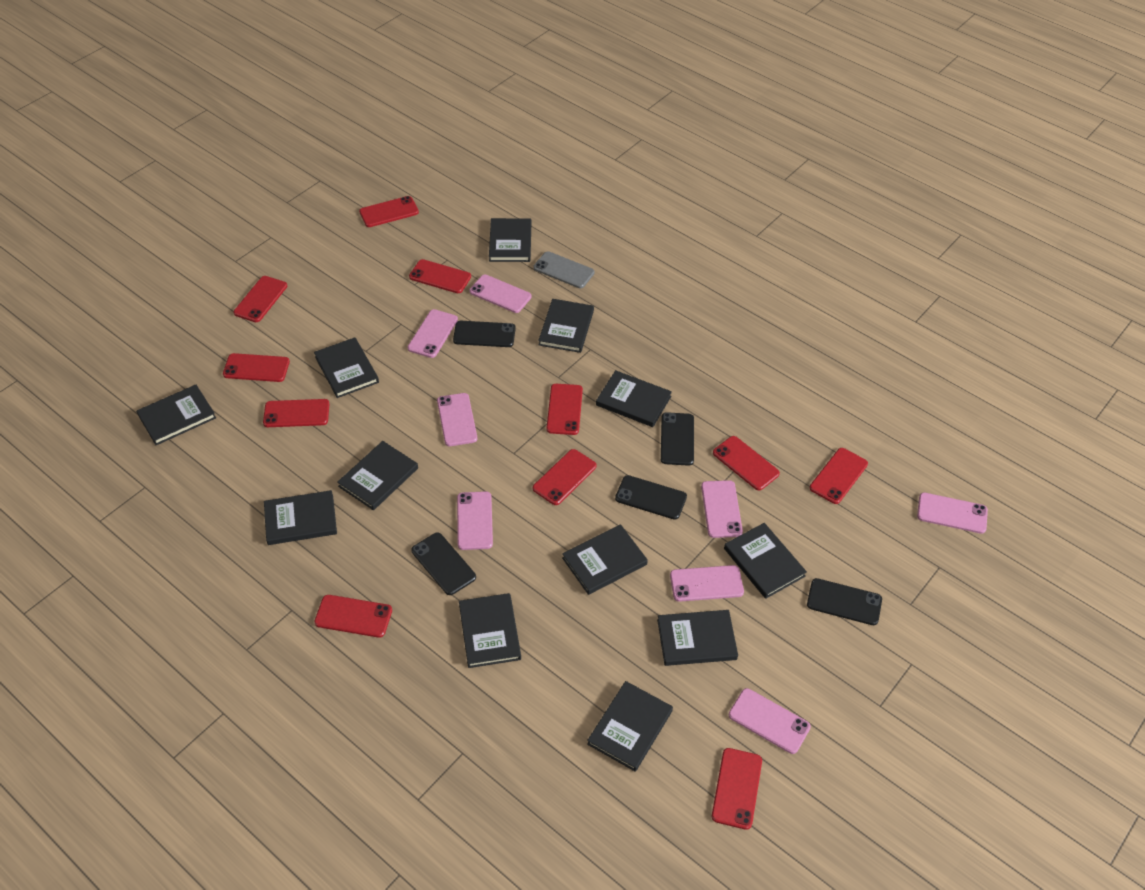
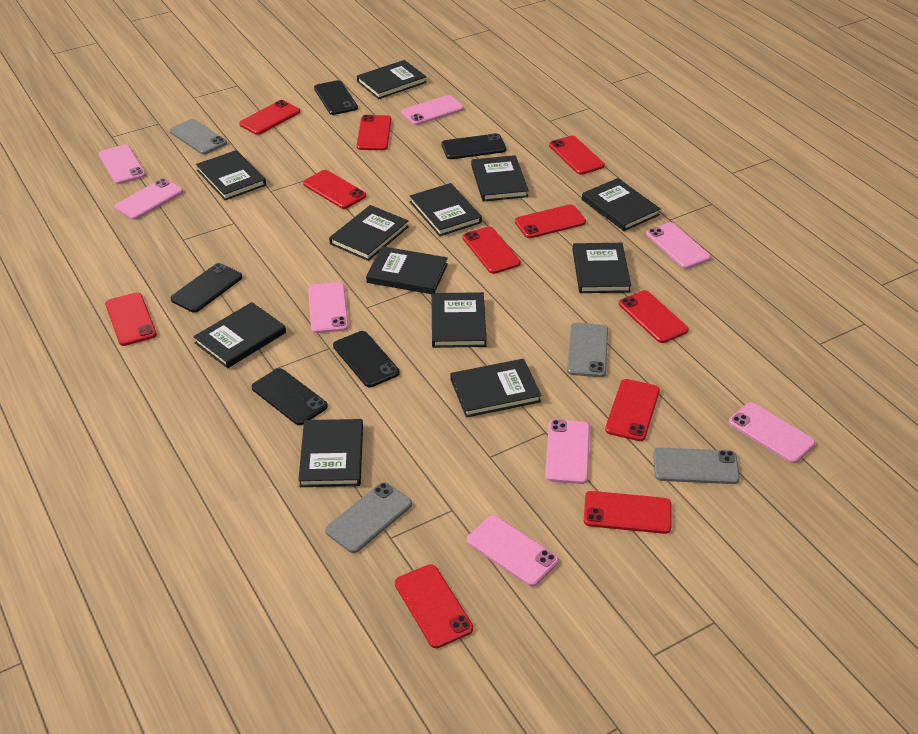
grey phone: 1 -> 4

